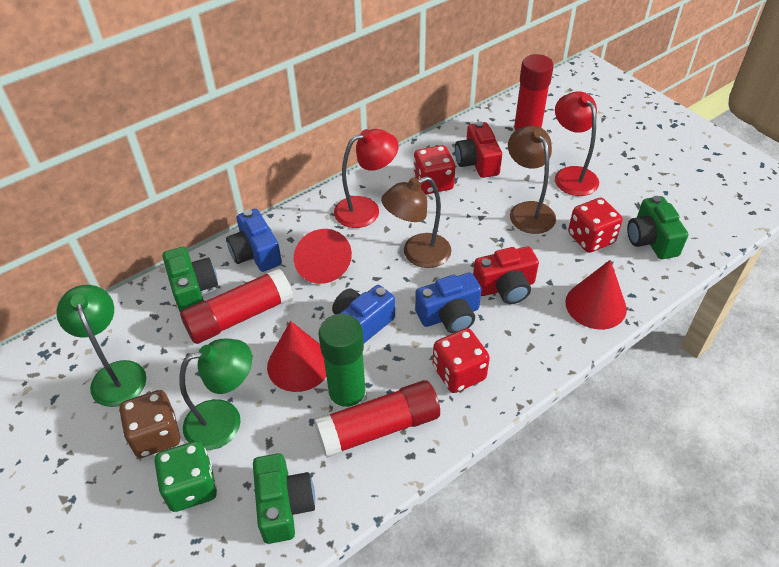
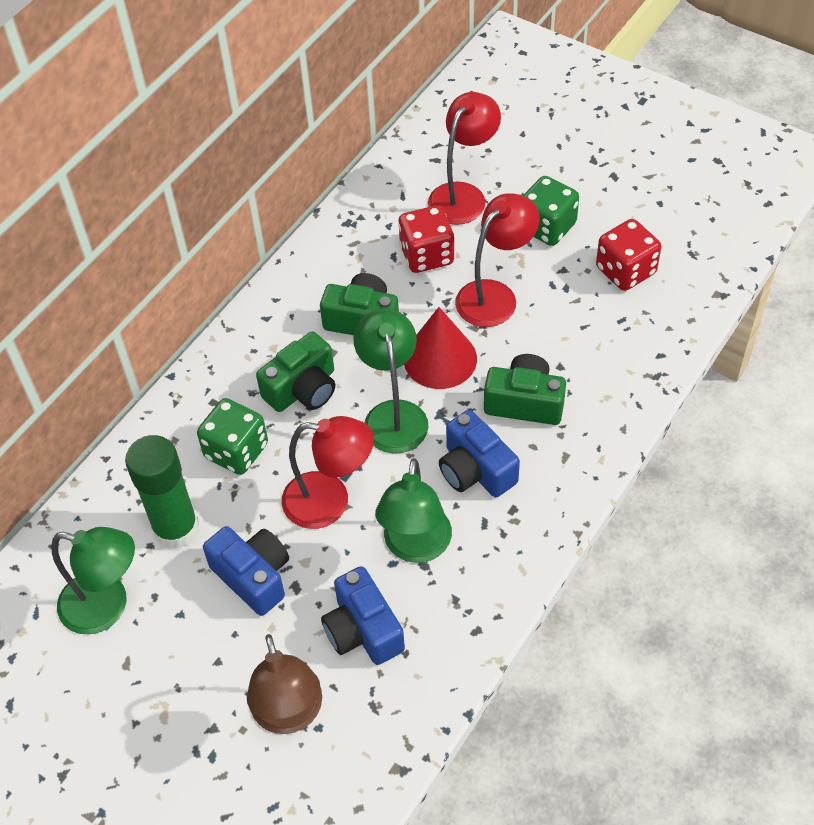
brown dice: 1 -> 0
brown lamp: 2 -> 1
green dice: 1 -> 2
green lamp: 2 -> 3
red camera: 2 -> 0
red cone: 3 -> 1
red dice: 3 -> 2
red glue stick: 3 -> 0
red lamp: 2 -> 3

